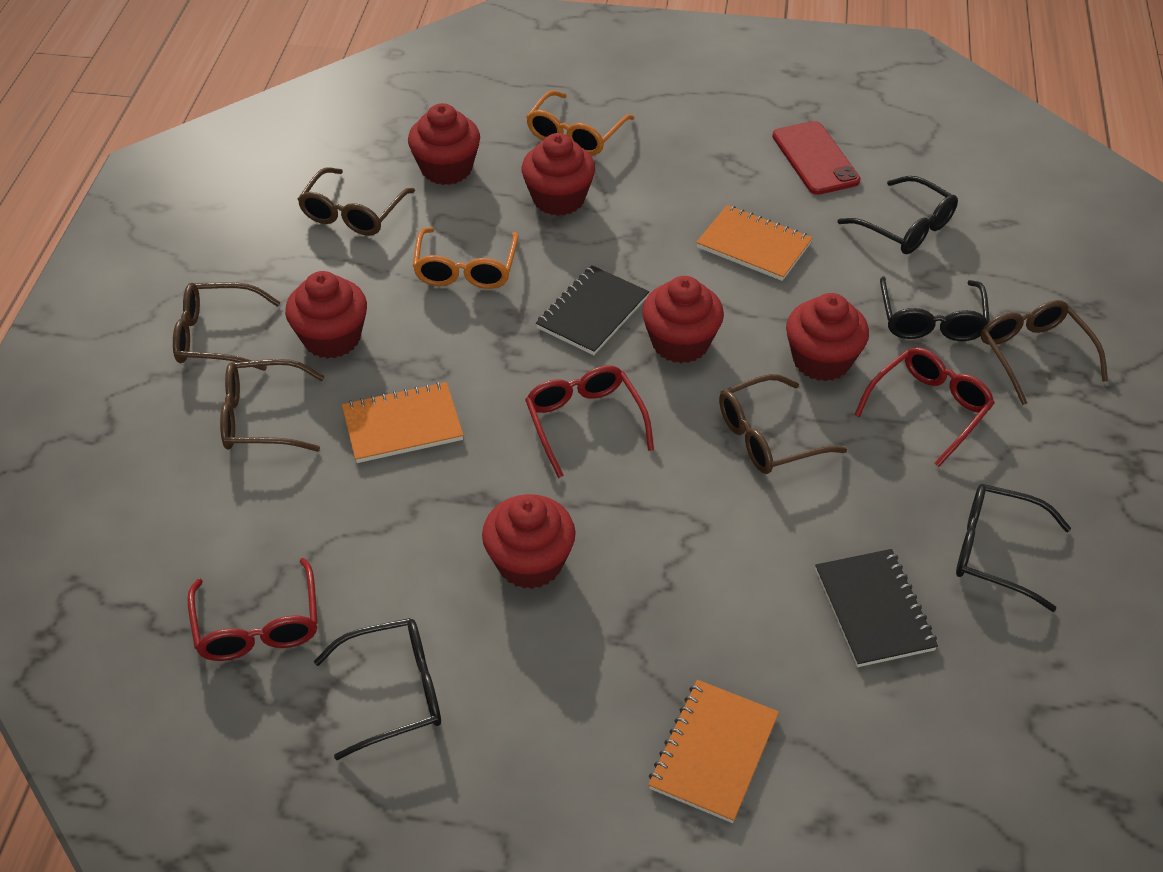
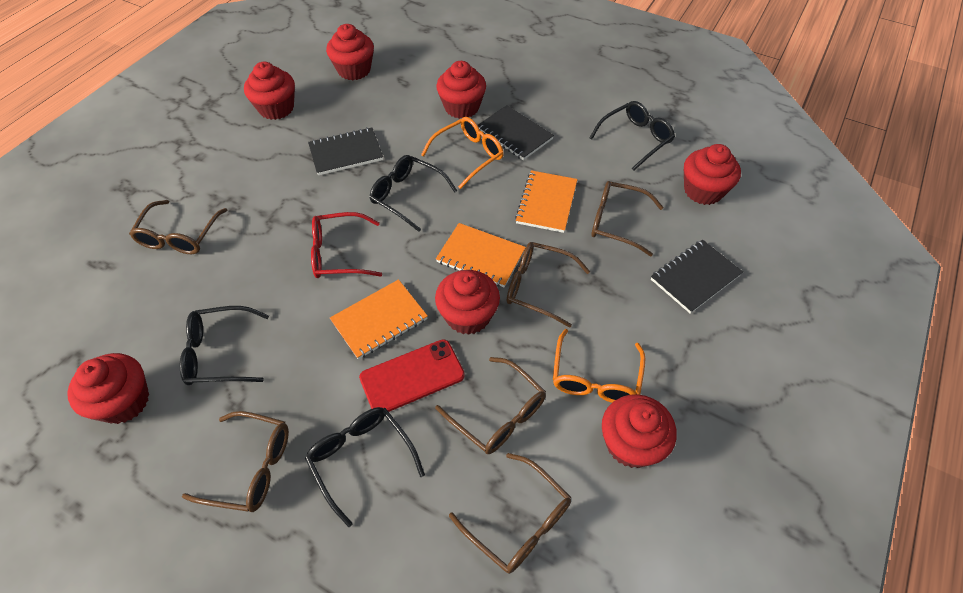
black notebook: 2 -> 3
brown glasses: 5 -> 6
red cupcake: 6 -> 7
red glasses: 3 -> 1

